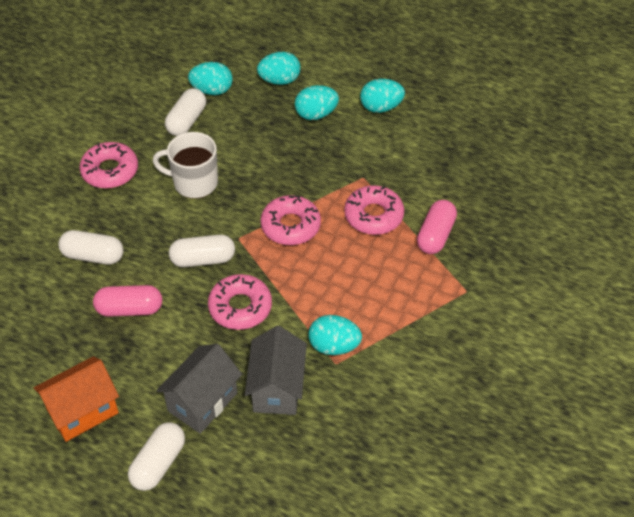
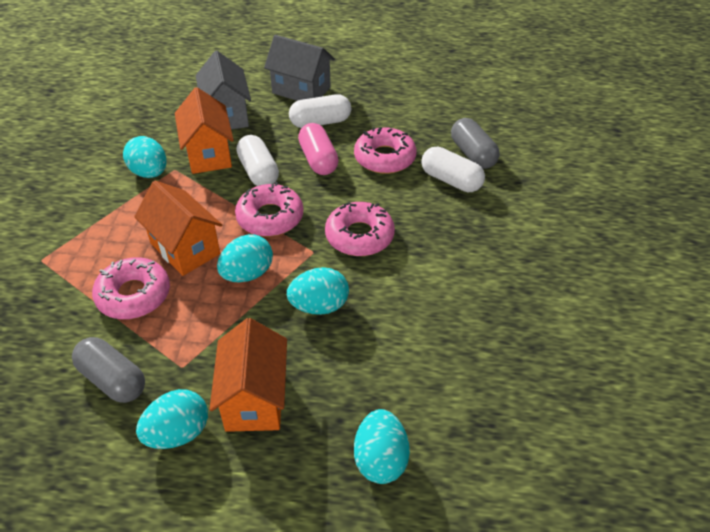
grey capsule: 0 -> 2
orange house: 1 -> 3
pink capsule: 2 -> 1
white capsule: 4 -> 3
white mug: 1 -> 0

